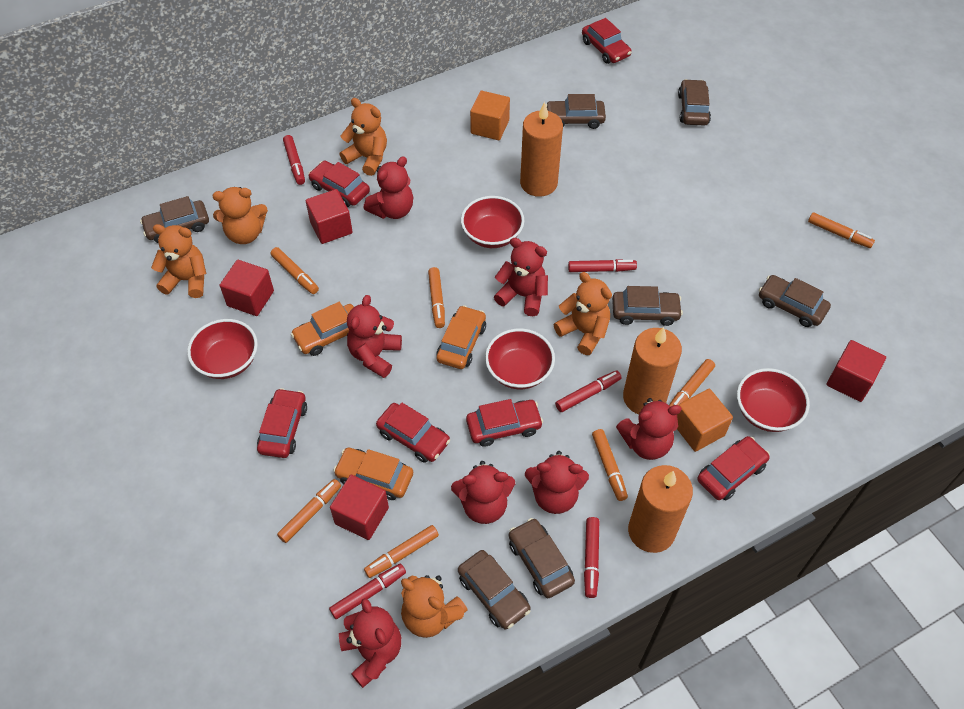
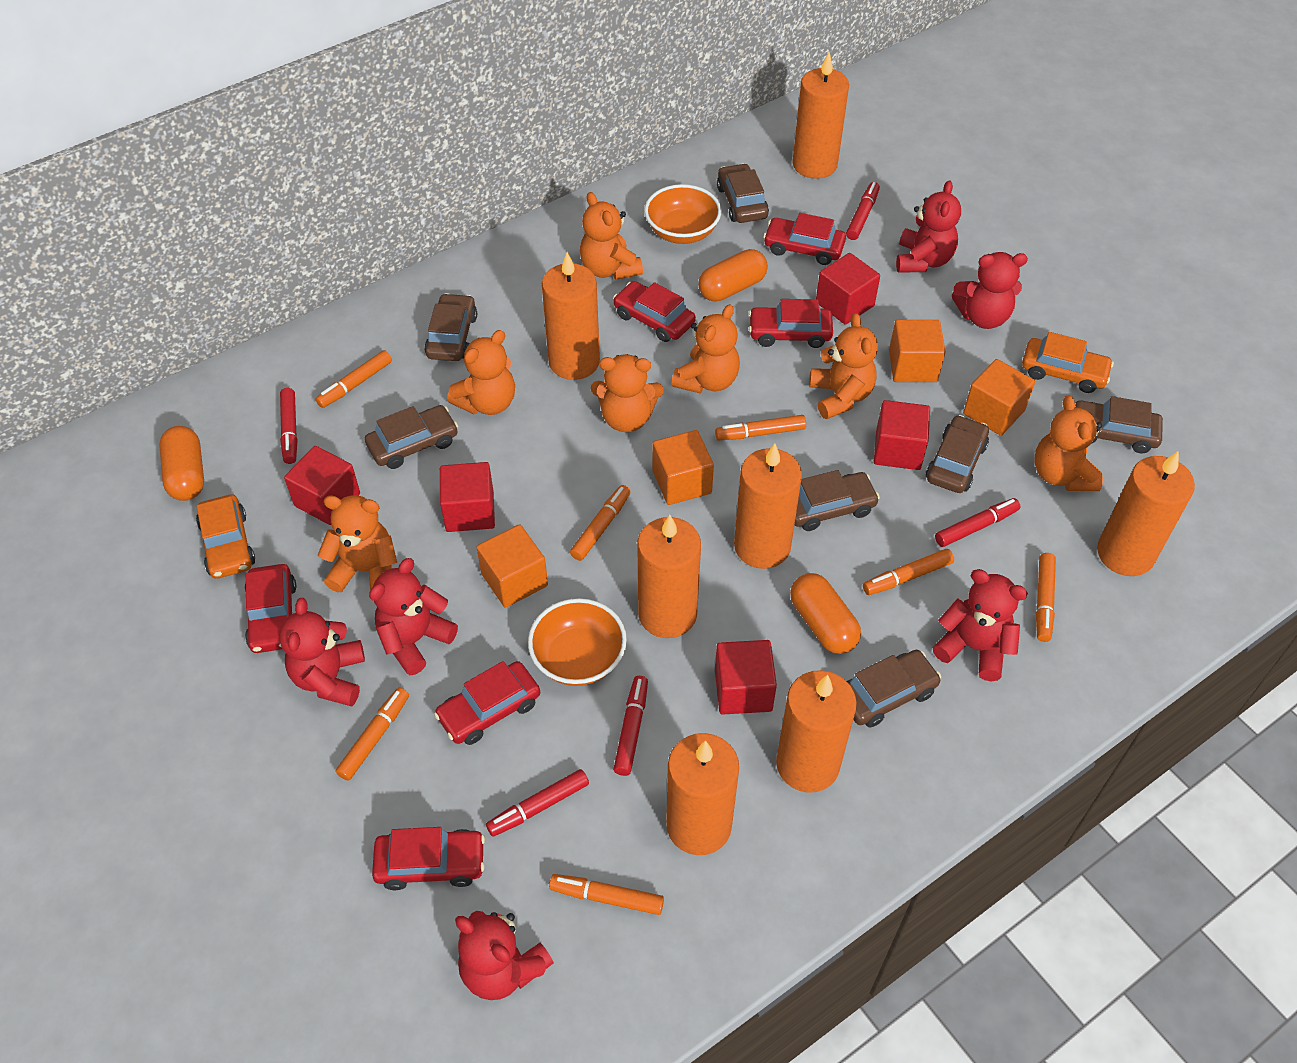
orange bowl: 0 -> 2
orange candle: 3 -> 7
orange capsule: 0 -> 3
orange car: 3 -> 2
orange cube: 2 -> 4
orange teddy bear: 5 -> 7
red bowl: 4 -> 0
red cube: 4 -> 5
red teddy bear: 7 -> 6

